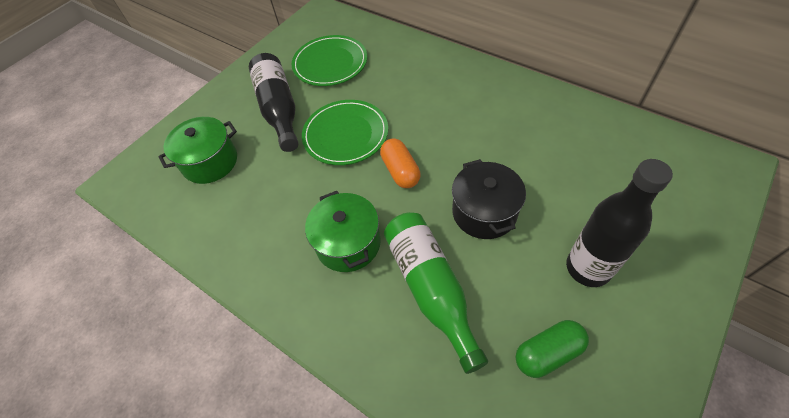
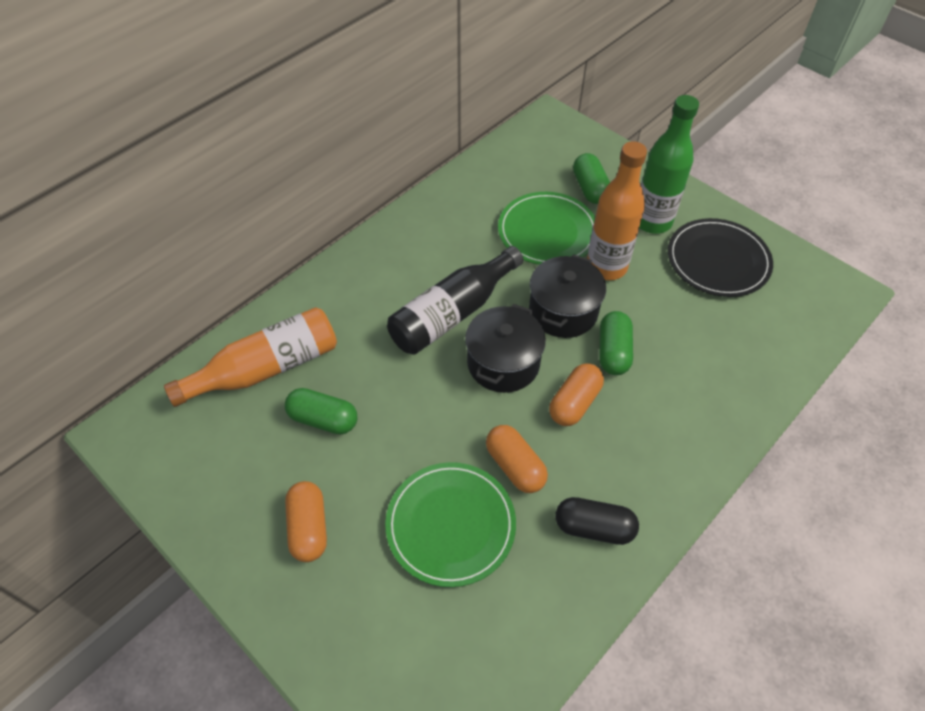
black bottle: 2 -> 1
black capsule: 0 -> 1
black plate: 0 -> 1
black pot: 1 -> 2
green capsule: 1 -> 3
green pot: 2 -> 0
orange bottle: 0 -> 2
orange capsule: 1 -> 3

